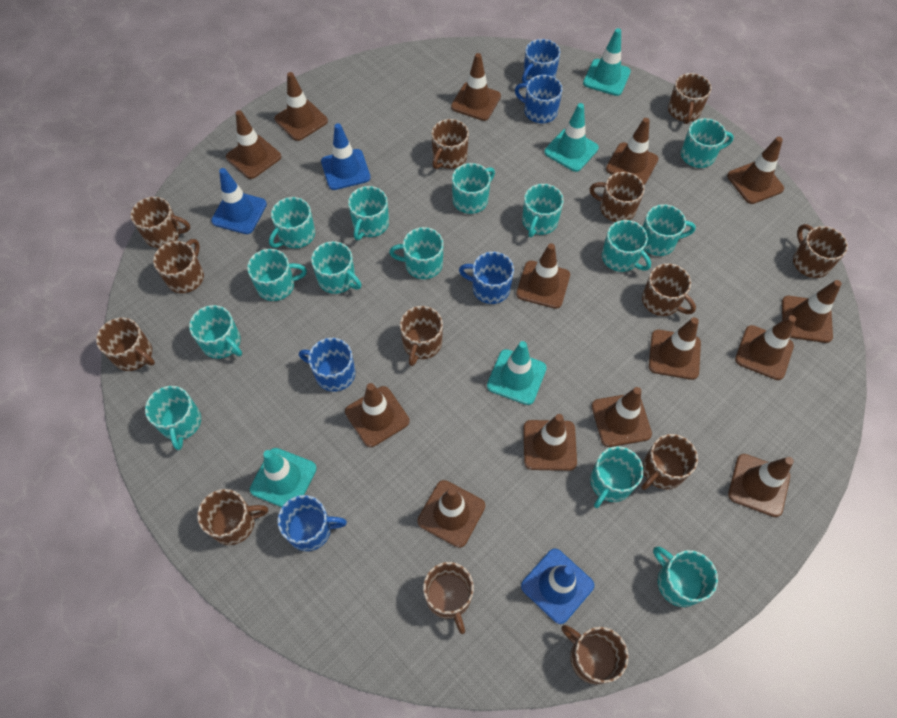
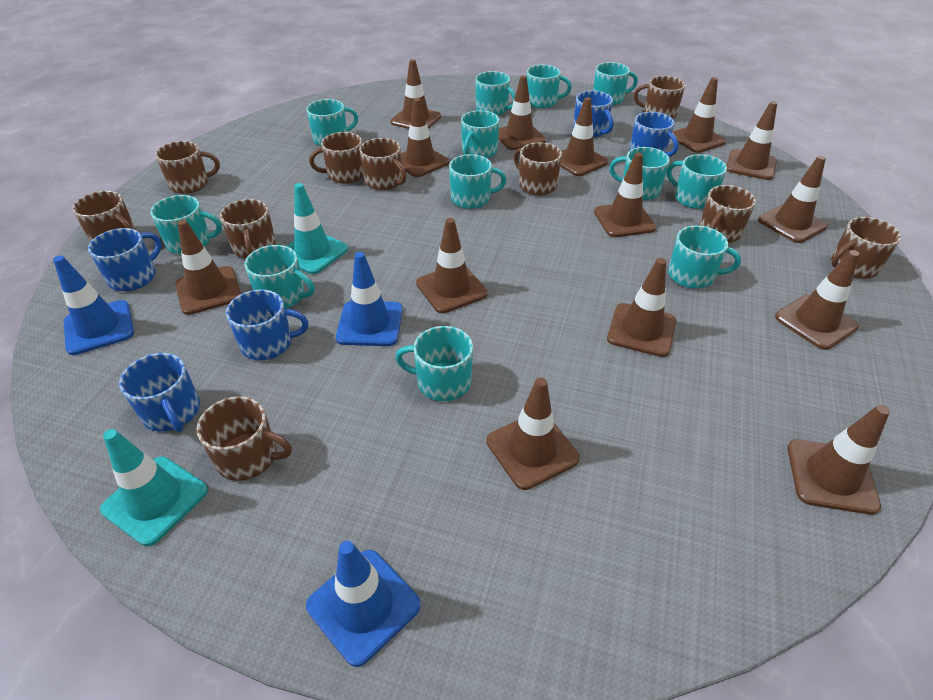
brown mug: 13 -> 10
turquoise mug: 14 -> 12
turquoise traffic cone: 4 -> 2

